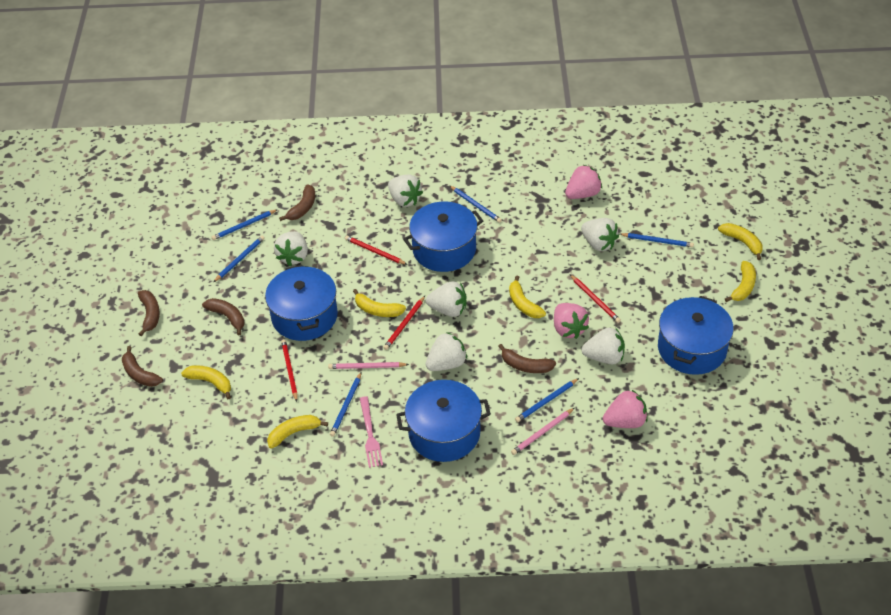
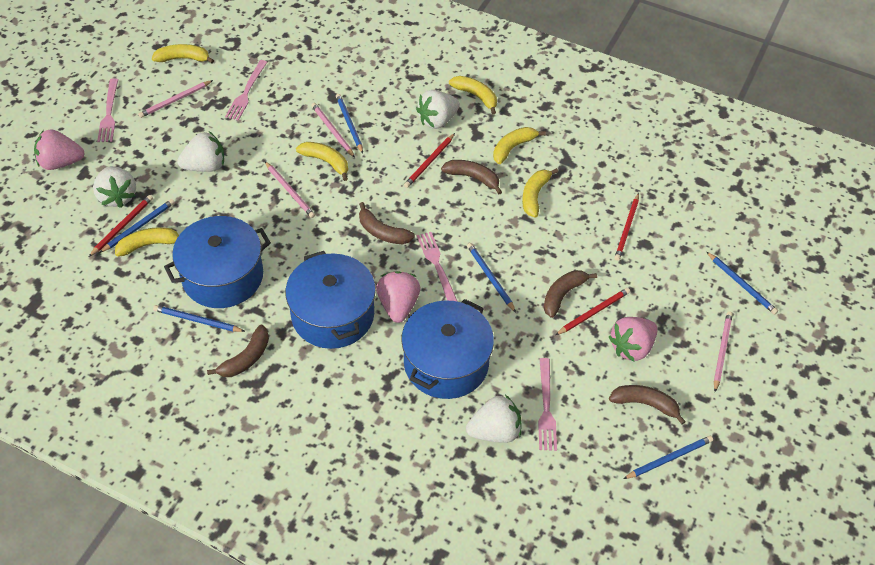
blue pot: 4 -> 3
pink fork: 1 -> 4
pink pencil: 2 -> 4
white strawberry: 6 -> 4

